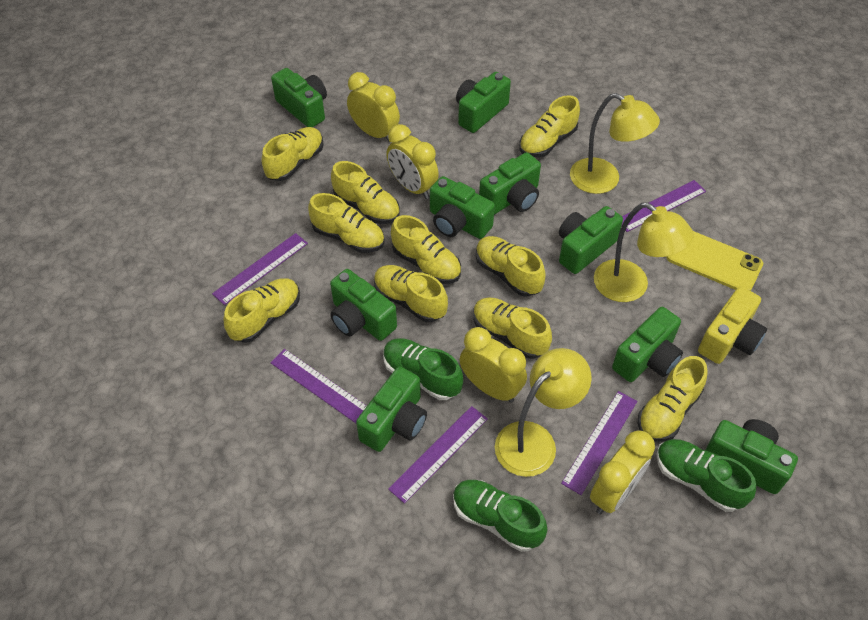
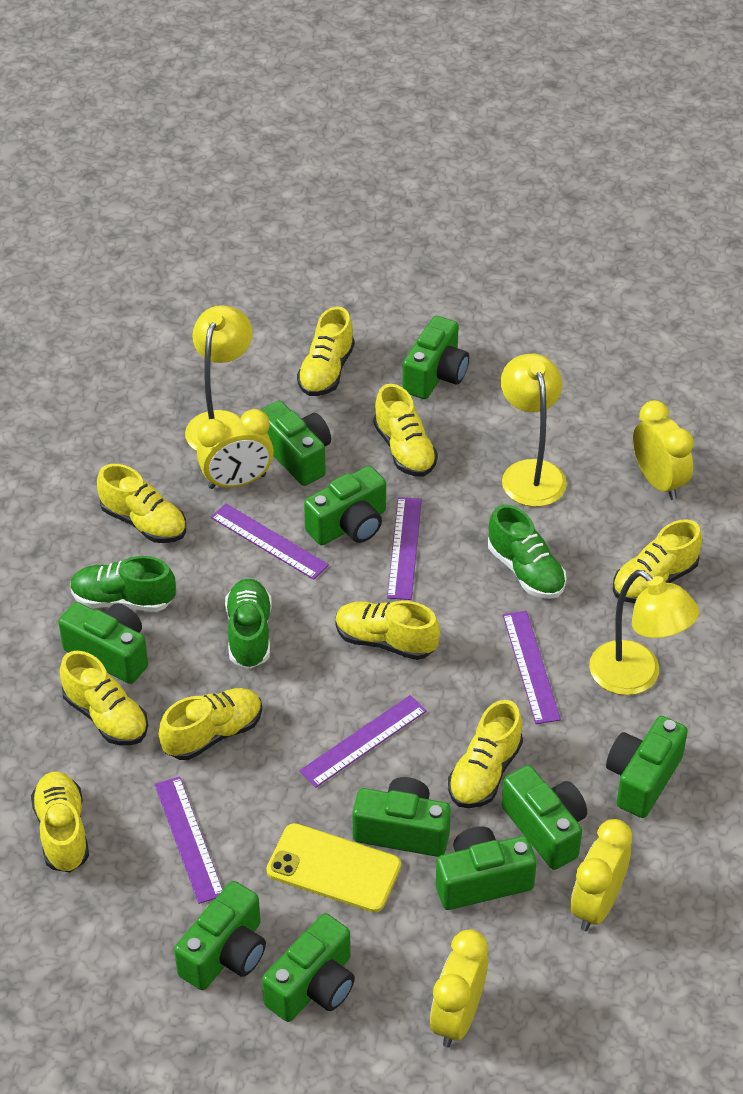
green camera: 9 -> 10
yellow camera: 1 -> 0
yellow shoe: 10 -> 9

